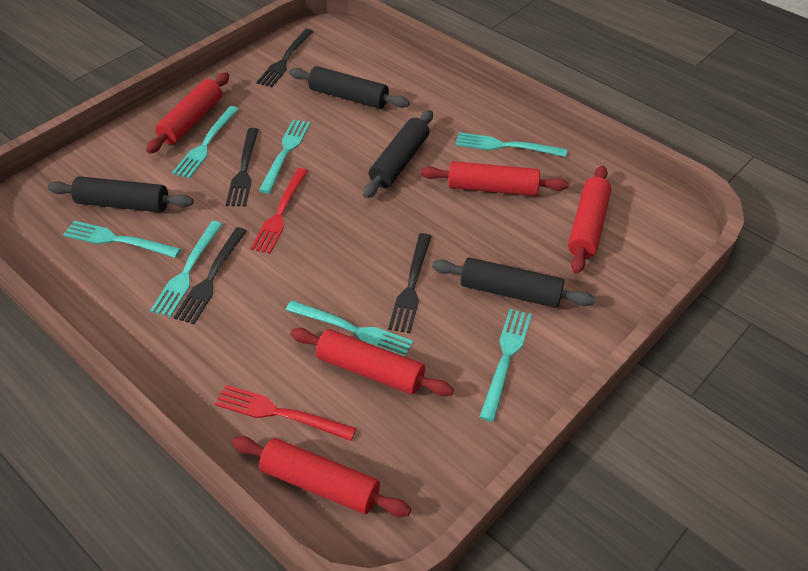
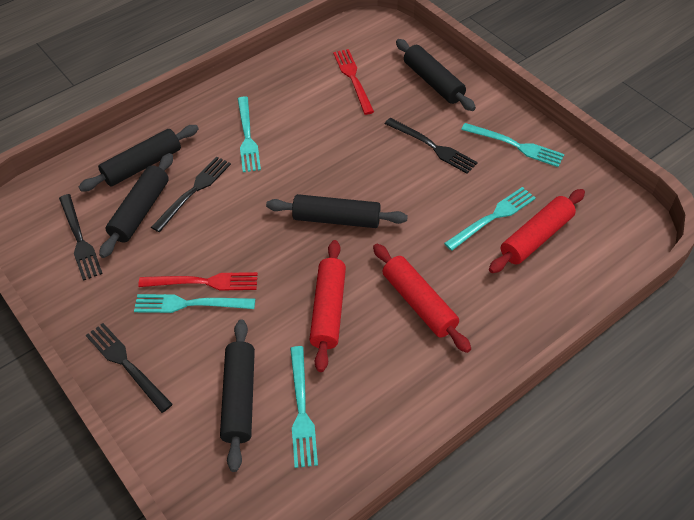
black rolling pin: 4 -> 5
red rolling pin: 5 -> 3
turquoise fork: 7 -> 5

